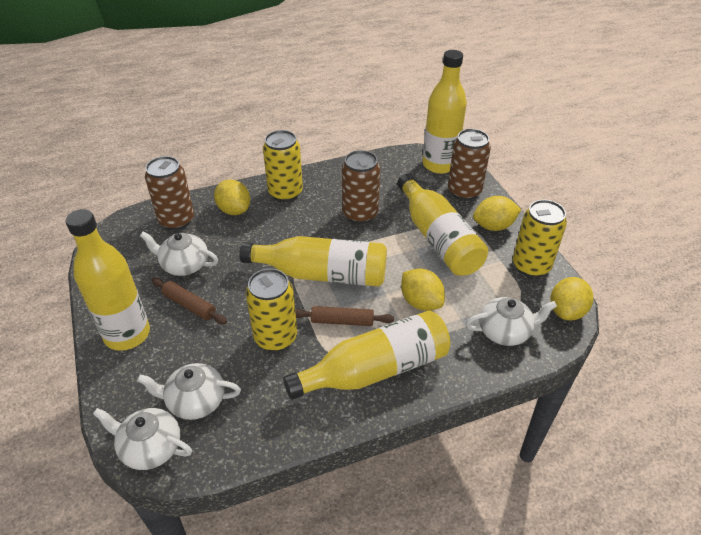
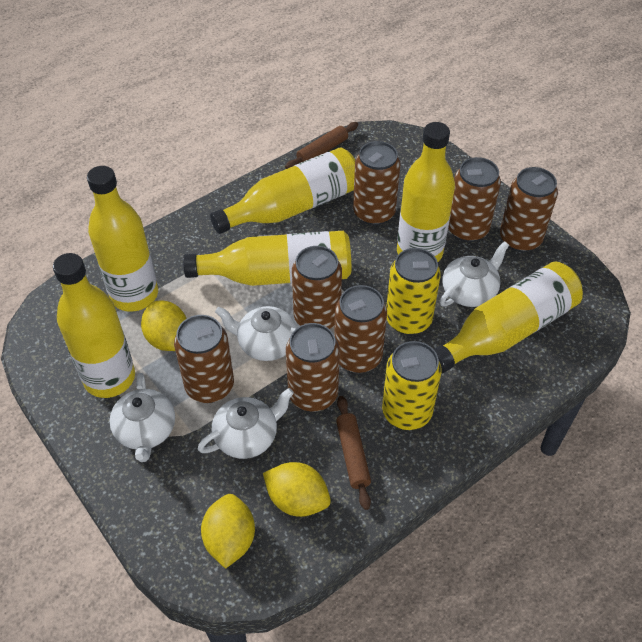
brown can: 3 -> 7
yellow bottle: 5 -> 6
yellow can: 3 -> 2
yellow lemon: 4 -> 3

